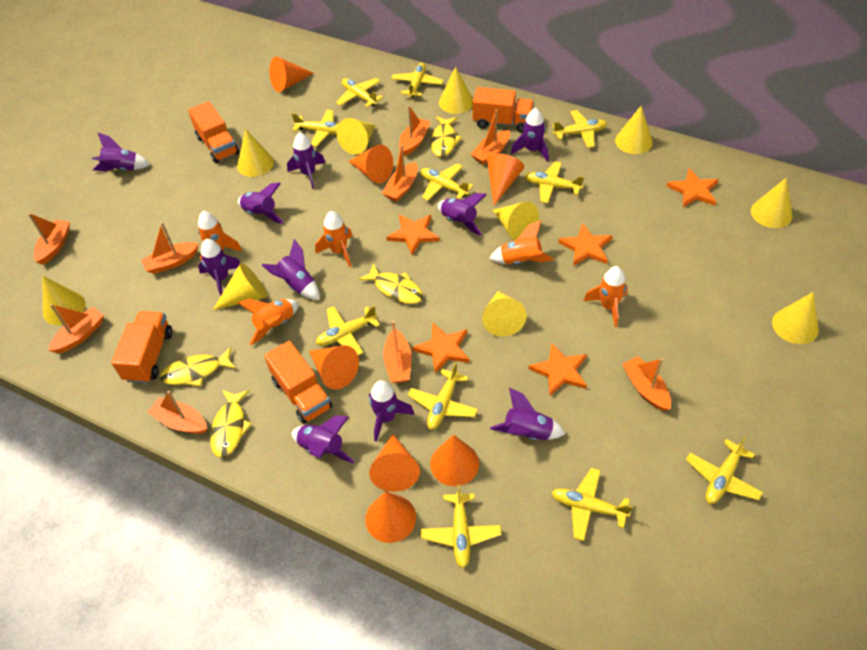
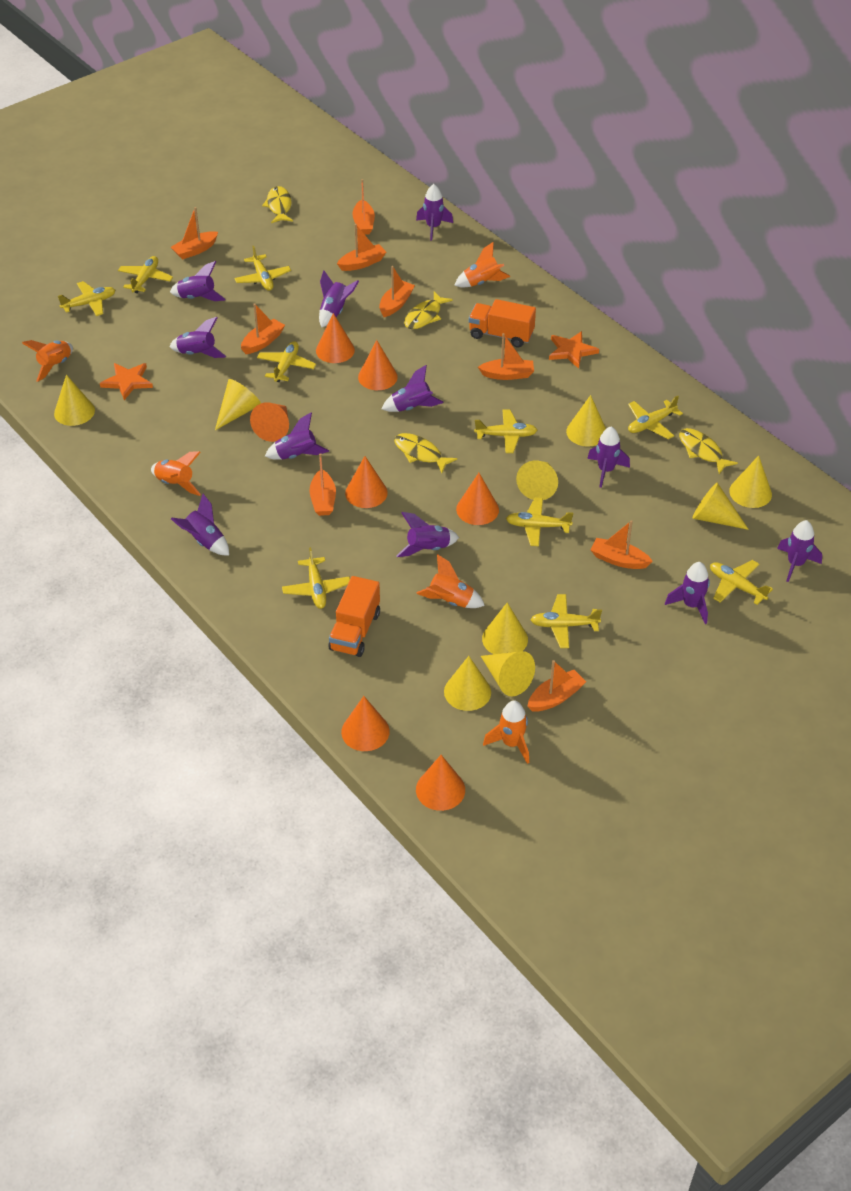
orange star: 5 -> 2
orange truck: 4 -> 2
purple rocket: 10 -> 11
yellow cone: 10 -> 9
yellow plane: 11 -> 10

